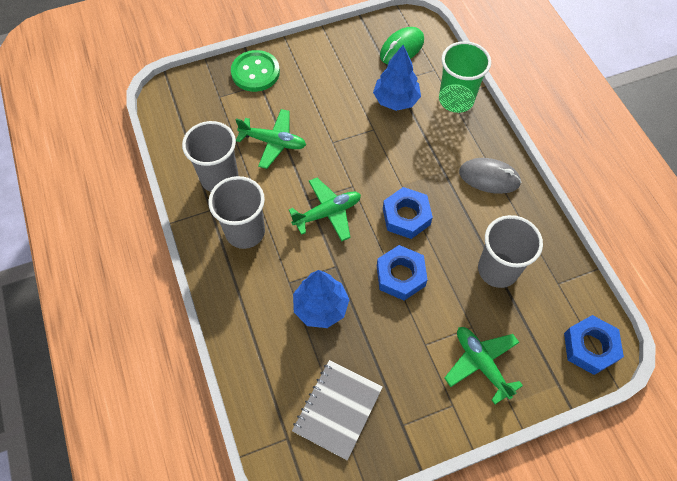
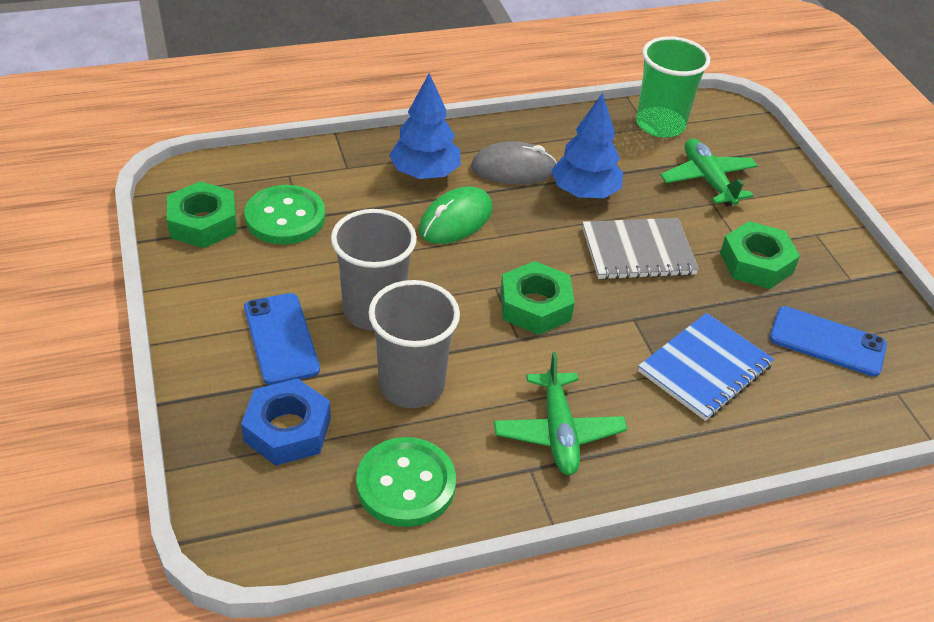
blue notebook: 0 -> 1
blue nut: 3 -> 1
blue phone: 0 -> 2
green button: 1 -> 2
green nut: 0 -> 3
green plane: 3 -> 2
grey cup: 3 -> 2

